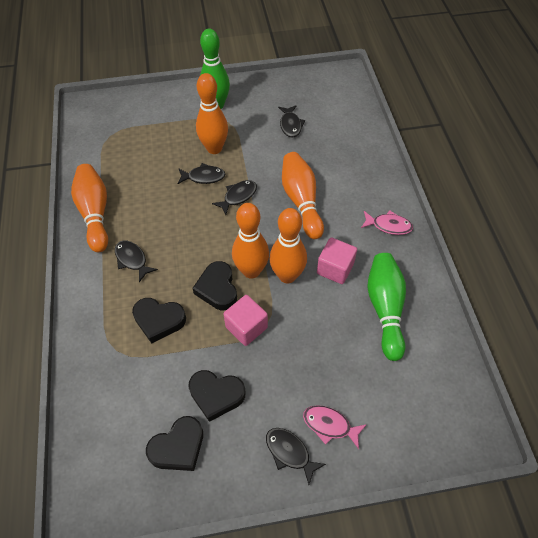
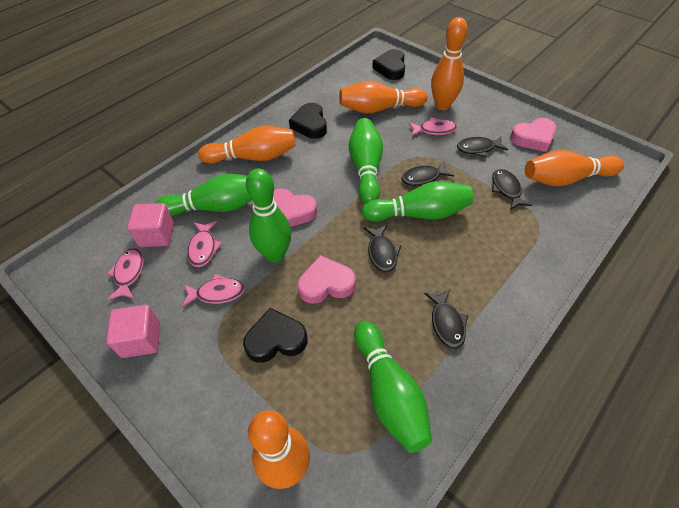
black heart: 4 -> 3
green bowling pin: 2 -> 5
pink fish: 2 -> 4
pink heart: 0 -> 3

